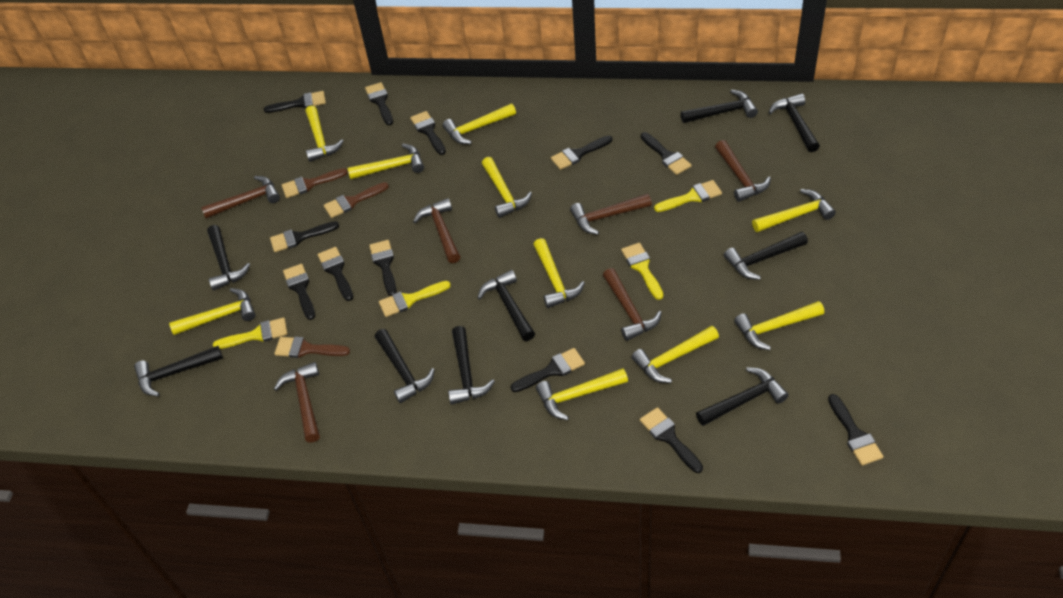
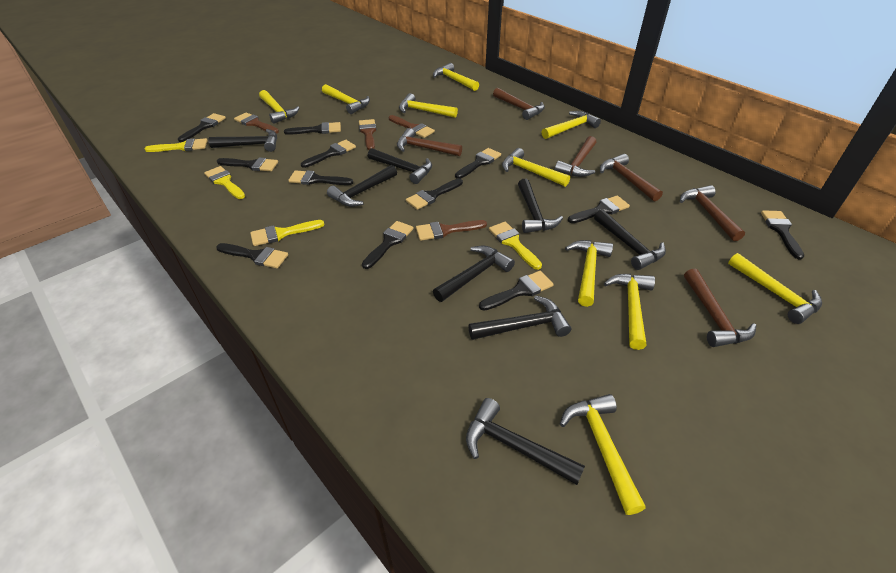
black hammer: 9 -> 8
brown brush: 3 -> 4

